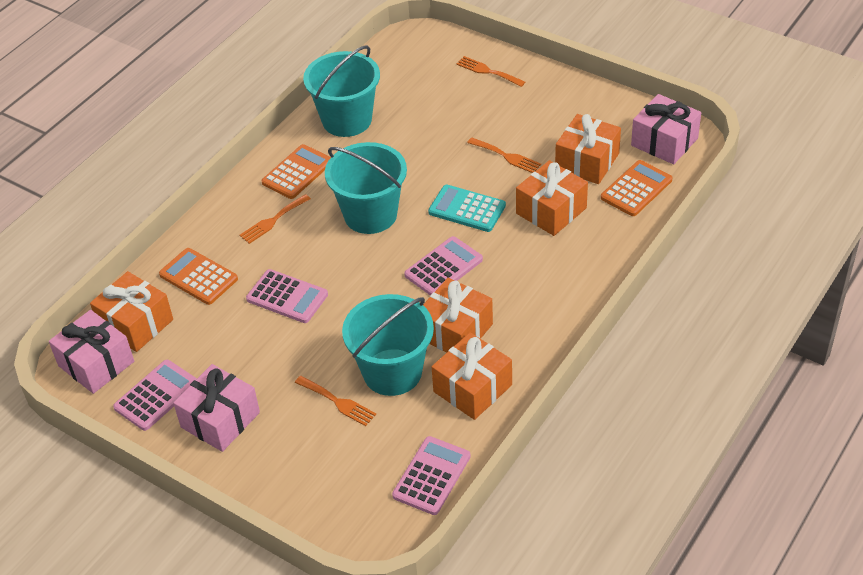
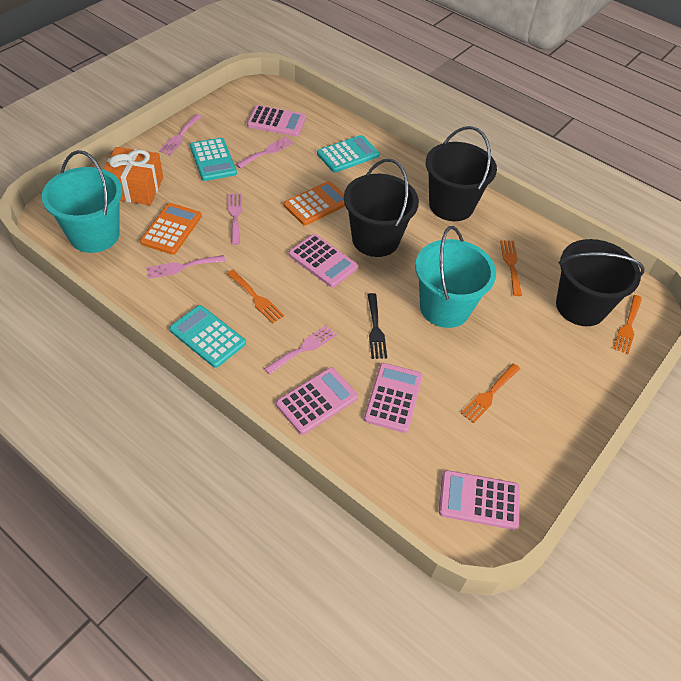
black bucket: 0 -> 3
black fork: 0 -> 1
orange calculator: 3 -> 2
orange gift: 5 -> 1
pink calculator: 4 -> 5
pink fork: 0 -> 5
pink gift: 3 -> 0
turquoise bucket: 3 -> 2
turquoise calculator: 1 -> 3

